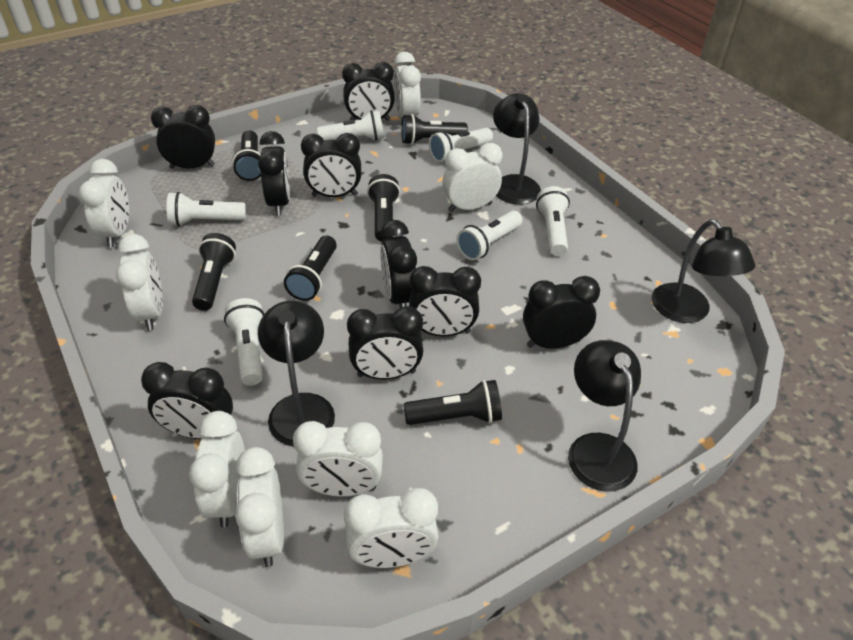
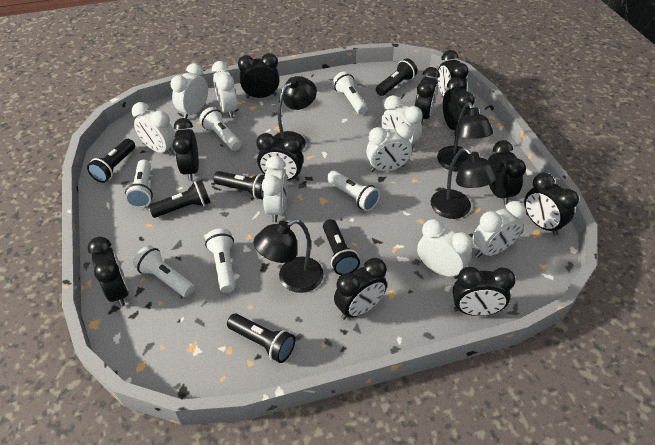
black clock: 9 -> 11

